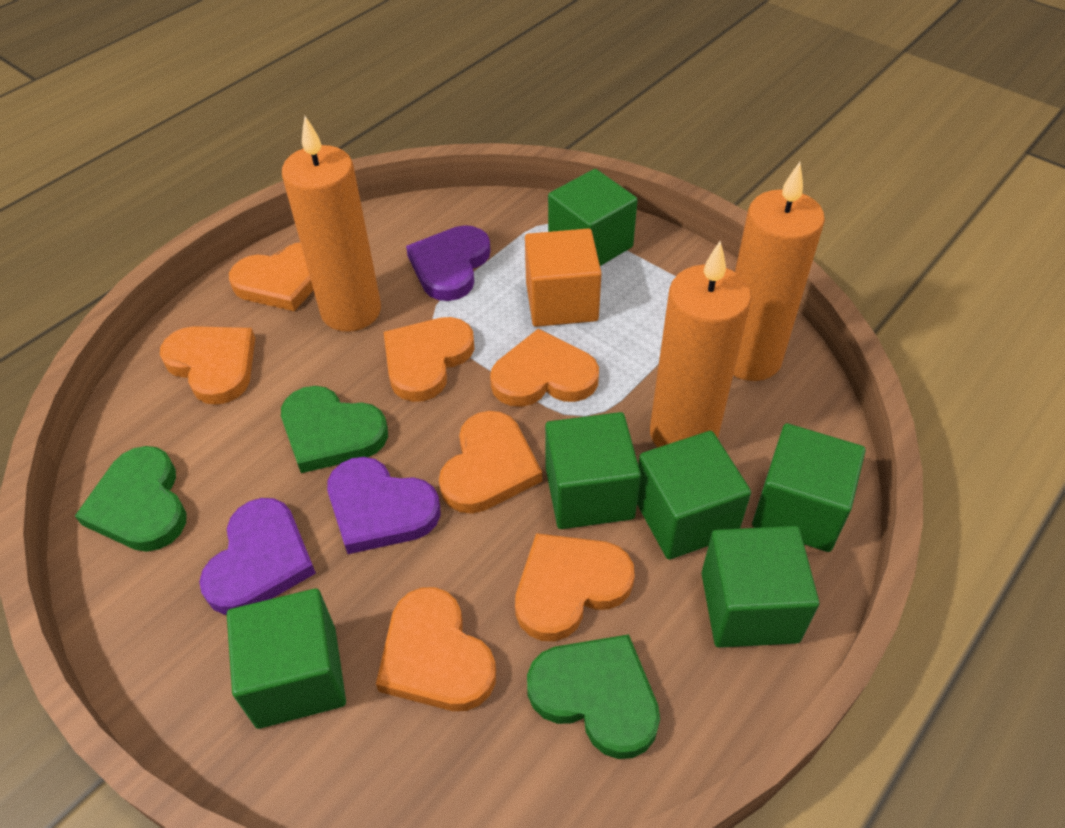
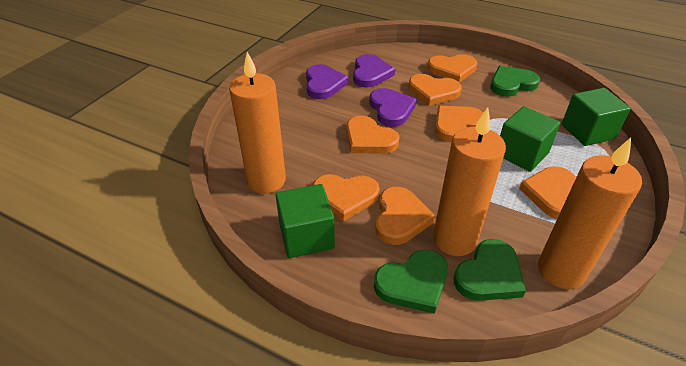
green cube: 6 -> 3
orange cube: 1 -> 0

